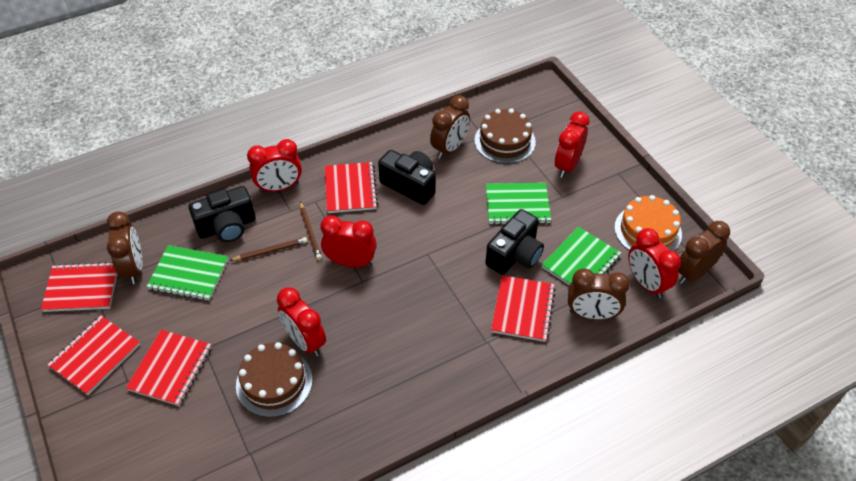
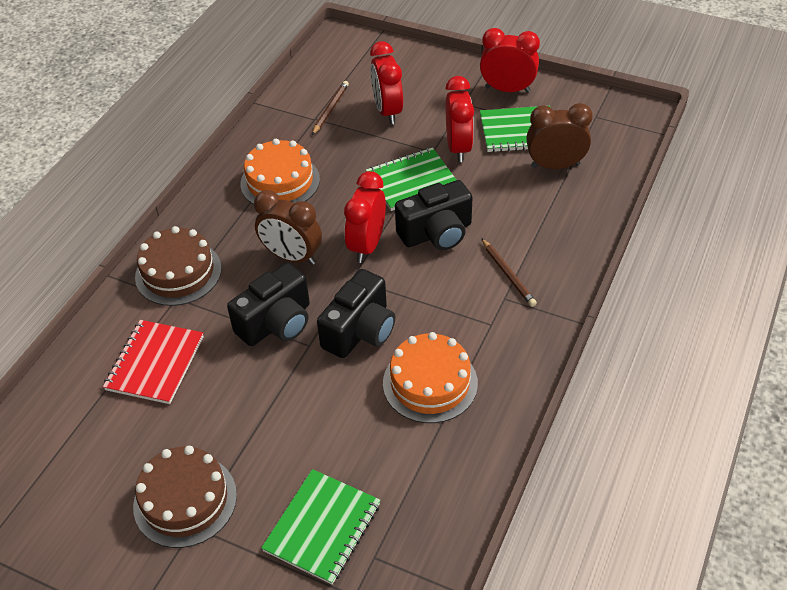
brown clock: 4 -> 2
orange cake: 1 -> 2
red clock: 5 -> 4
red notebook: 5 -> 1

